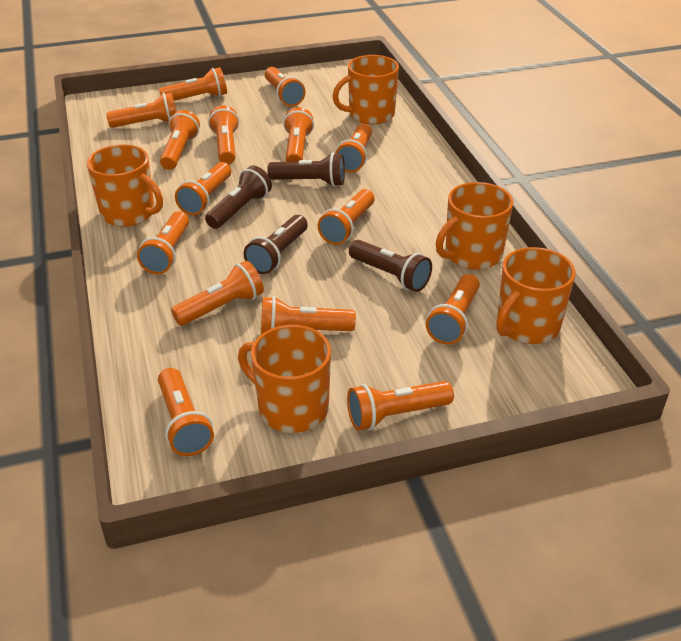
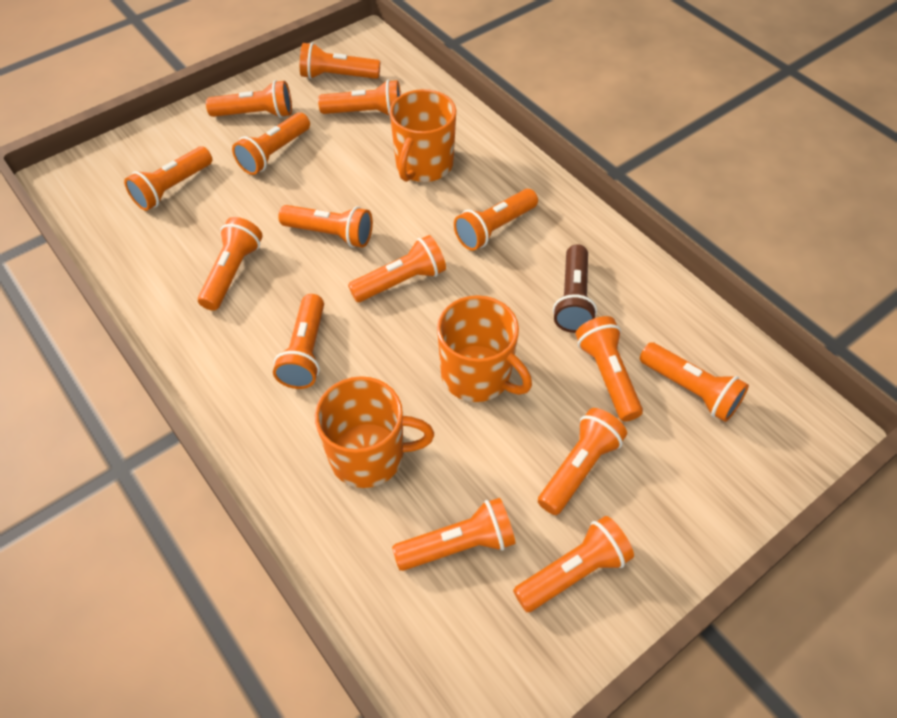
brown flashlight: 4 -> 1
orange mug: 5 -> 3

